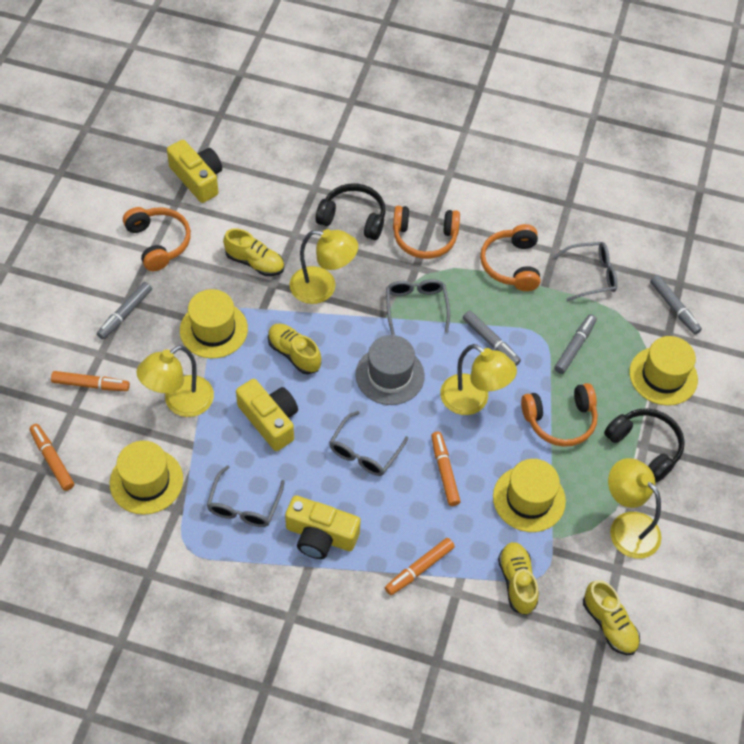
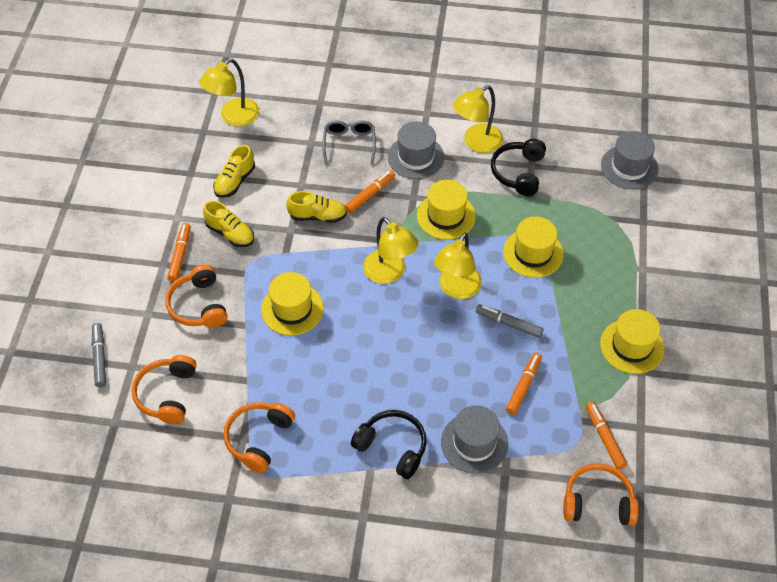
grey glasses: 4 -> 1
grey hat: 1 -> 3
grey marker: 4 -> 2
yellow camera: 3 -> 0
yellow shoe: 4 -> 3

